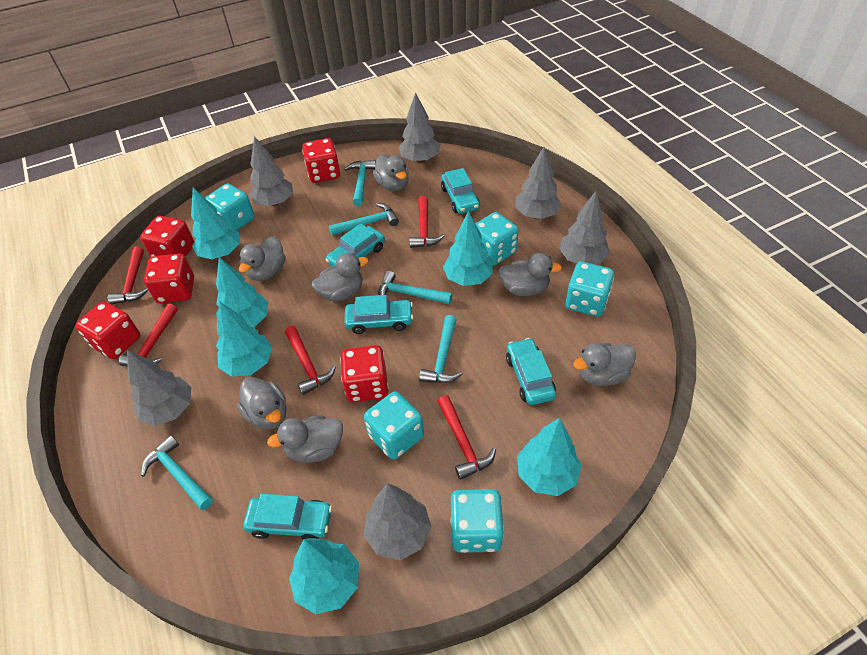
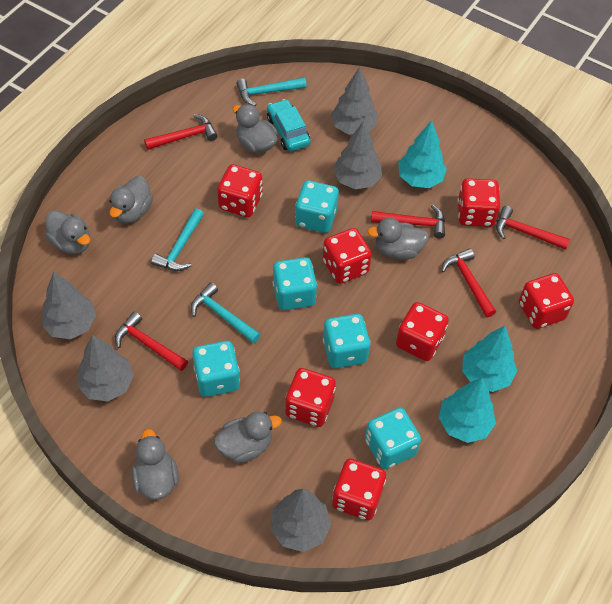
grey duck: 7 -> 6
grey tree: 6 -> 5
red dice: 5 -> 7
turquoise car: 5 -> 1
turquoise hammer: 5 -> 3
turquoise tree: 6 -> 3

